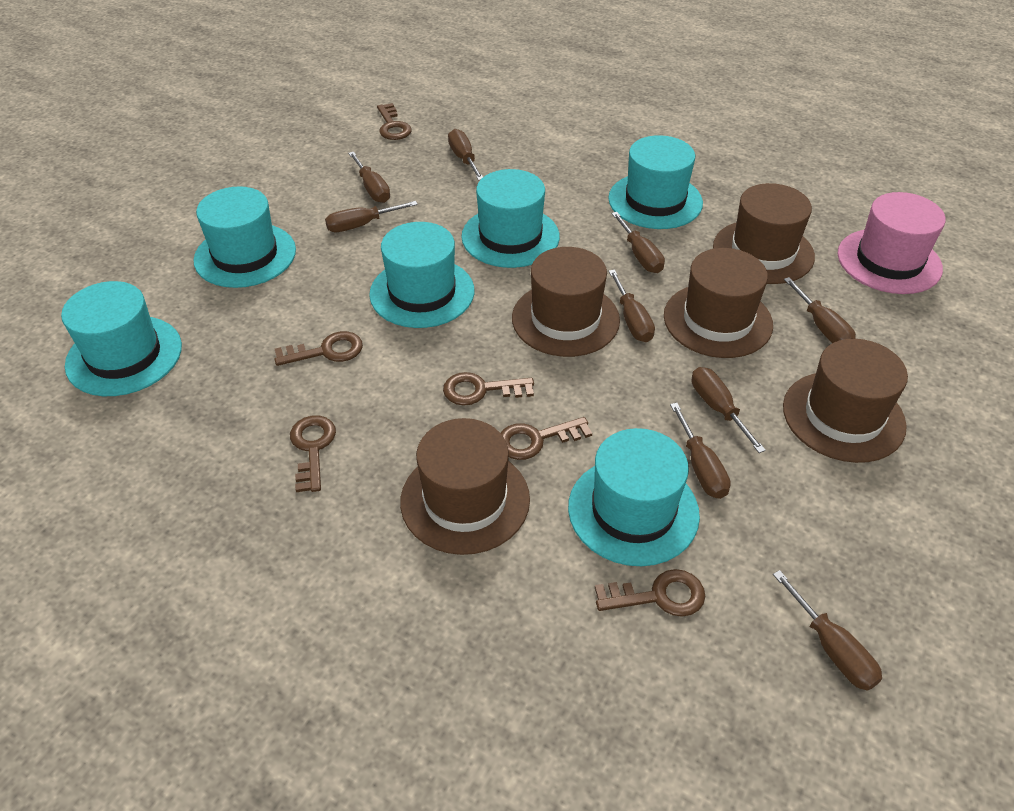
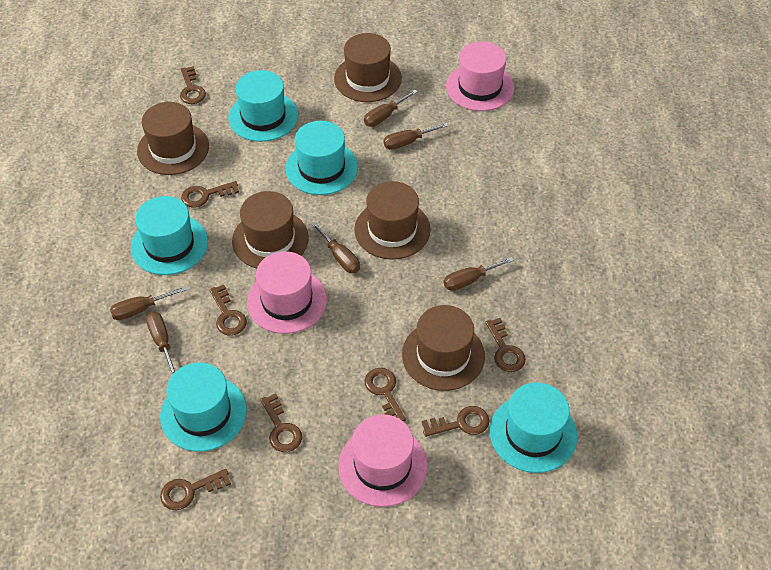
brown key: 6 -> 8
brown screwdriver: 9 -> 6
pink hat: 1 -> 3
turquoise hat: 6 -> 5

